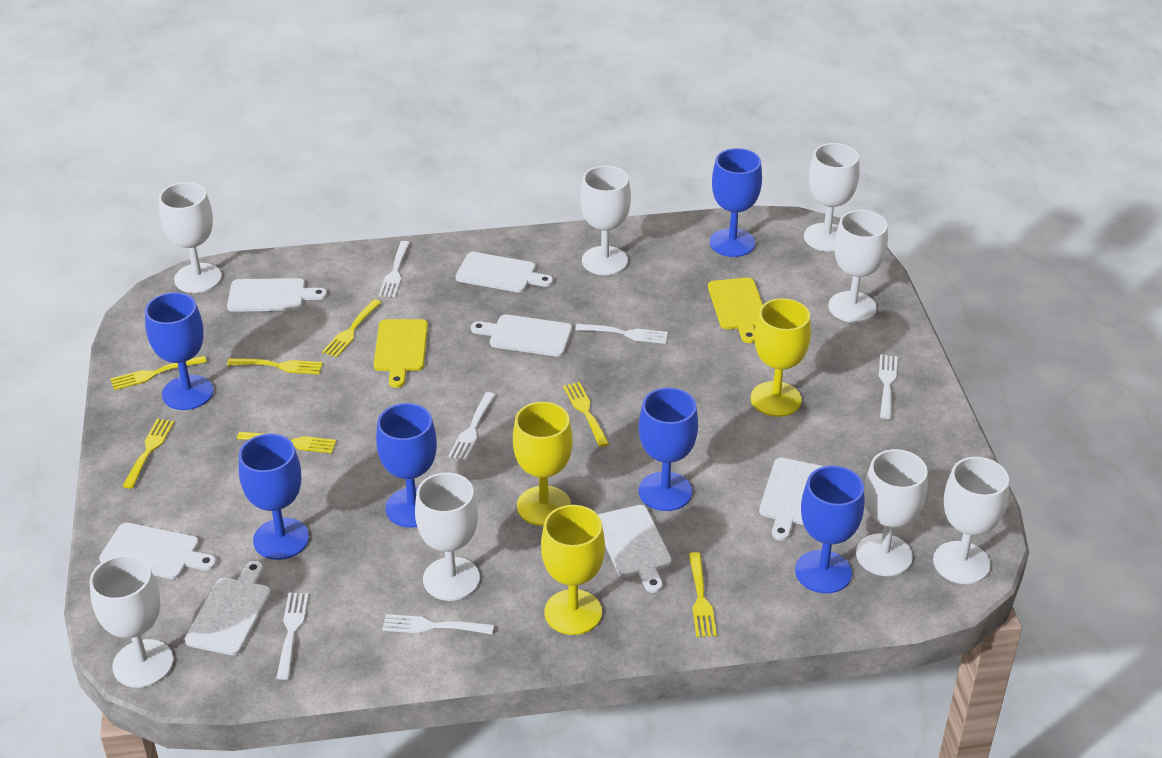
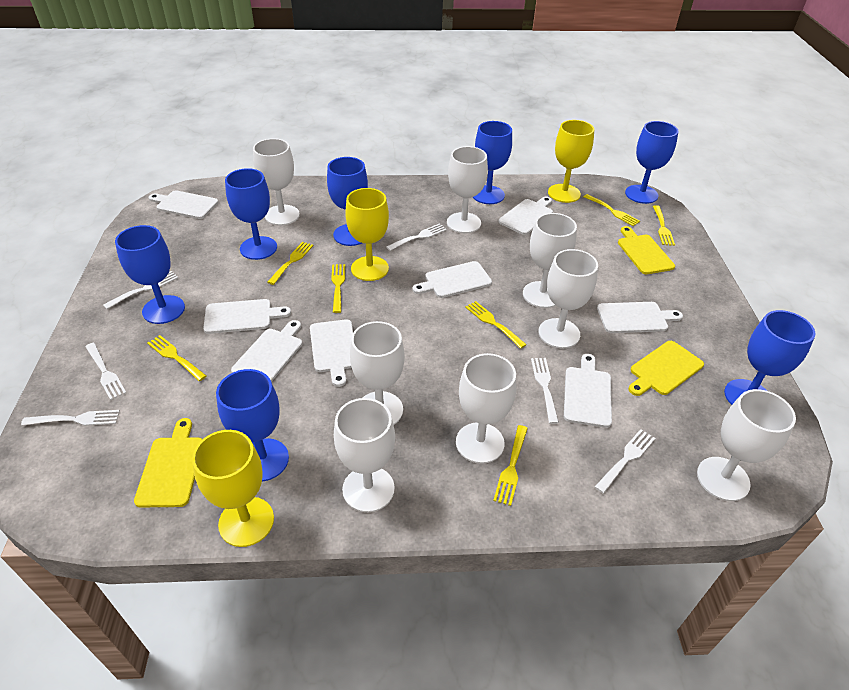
blue goblet: 6 -> 7
white cutting board: 7 -> 8
yellow cutting board: 2 -> 3

